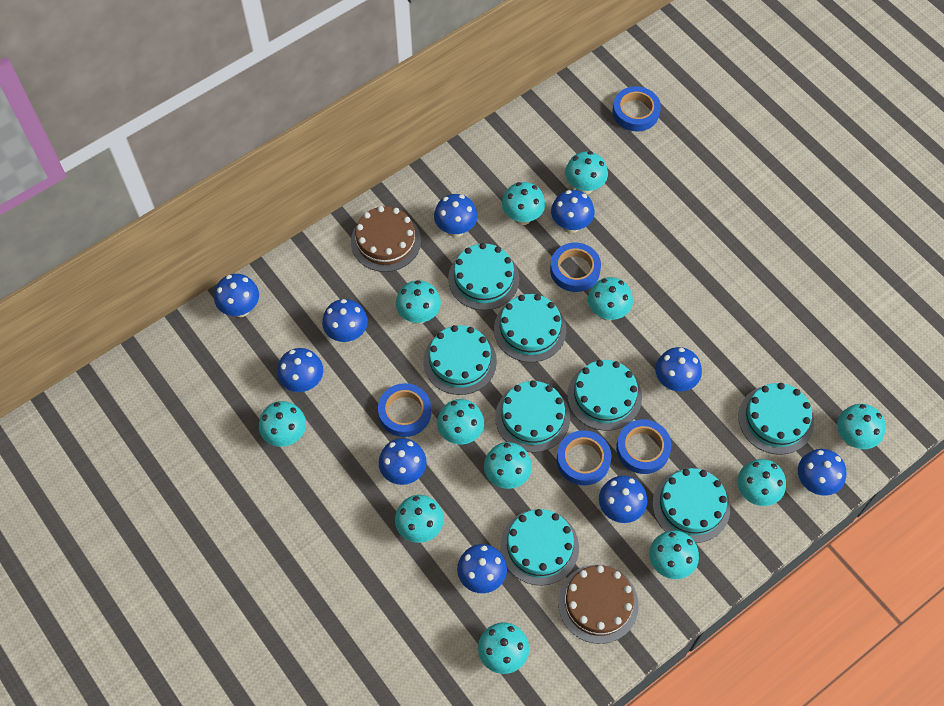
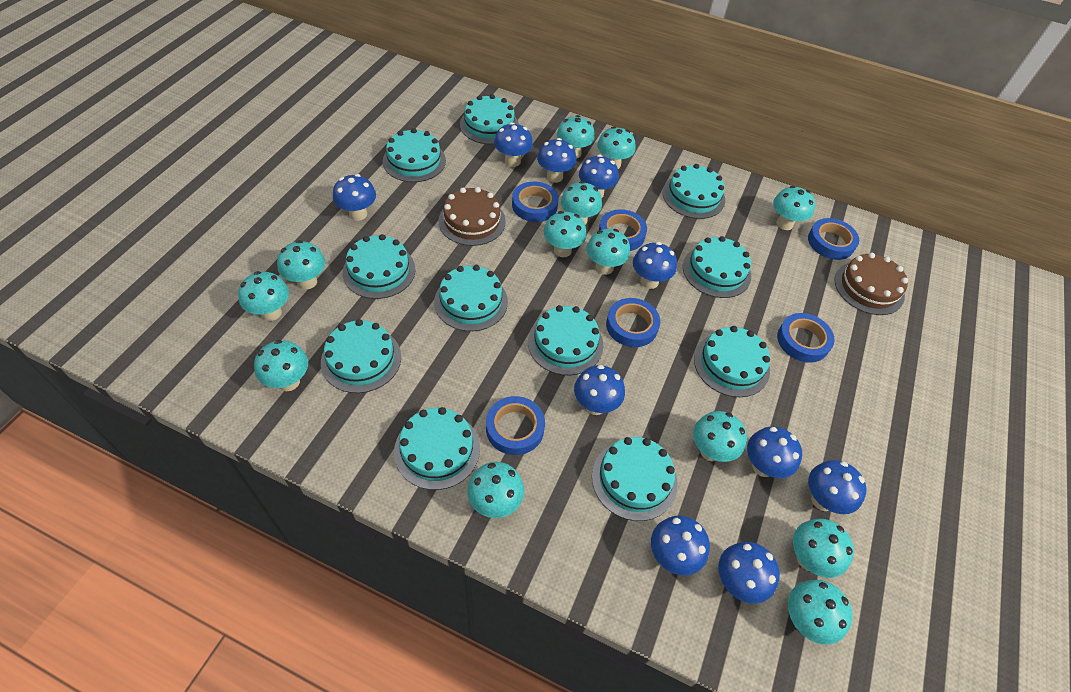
blue tape: 5 -> 6
turquoise cake: 8 -> 11
turquoise mushroom: 12 -> 13

